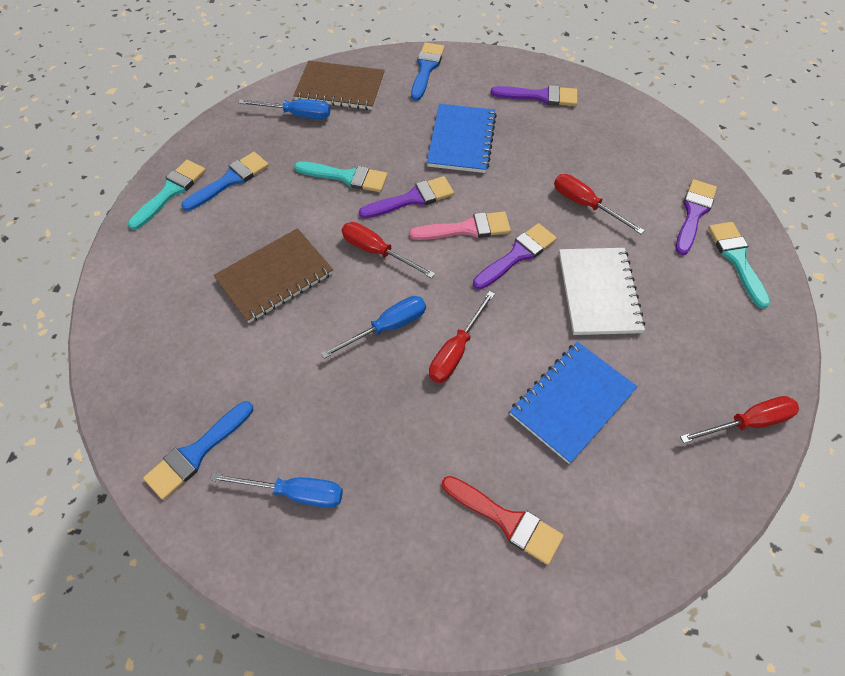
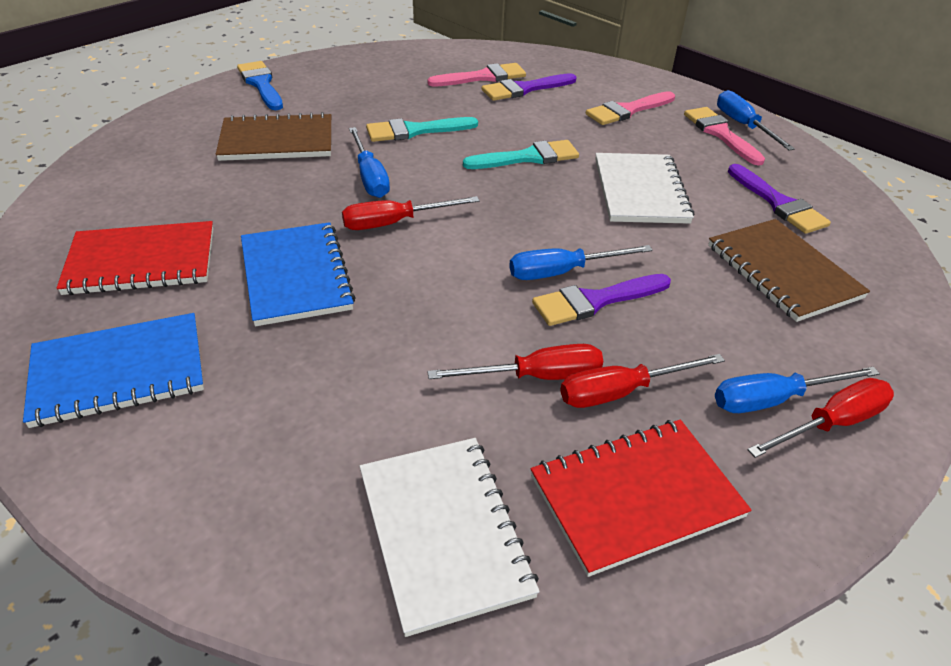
blue brush: 3 -> 1
blue screwdriver: 3 -> 4
pink brush: 1 -> 3
purple brush: 4 -> 3
red brush: 1 -> 0
red notebook: 0 -> 2
turquoise brush: 3 -> 2
white notebook: 1 -> 2

